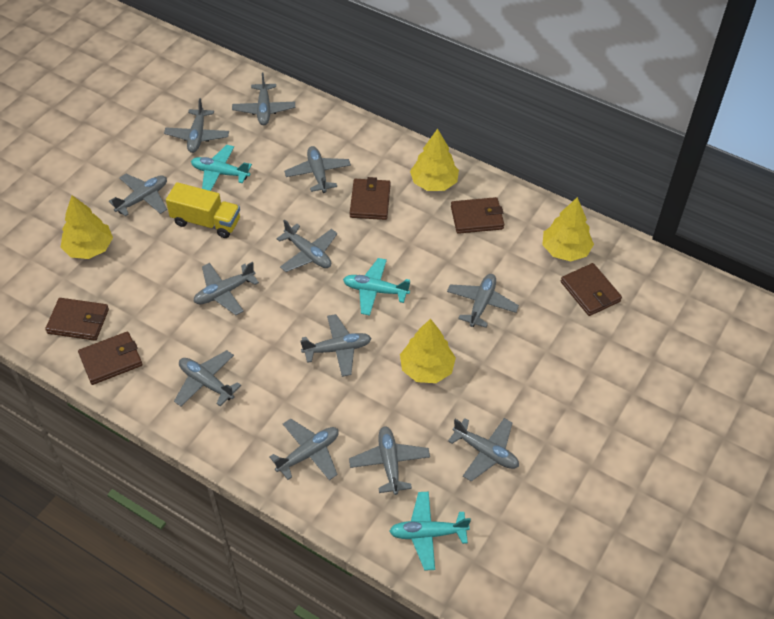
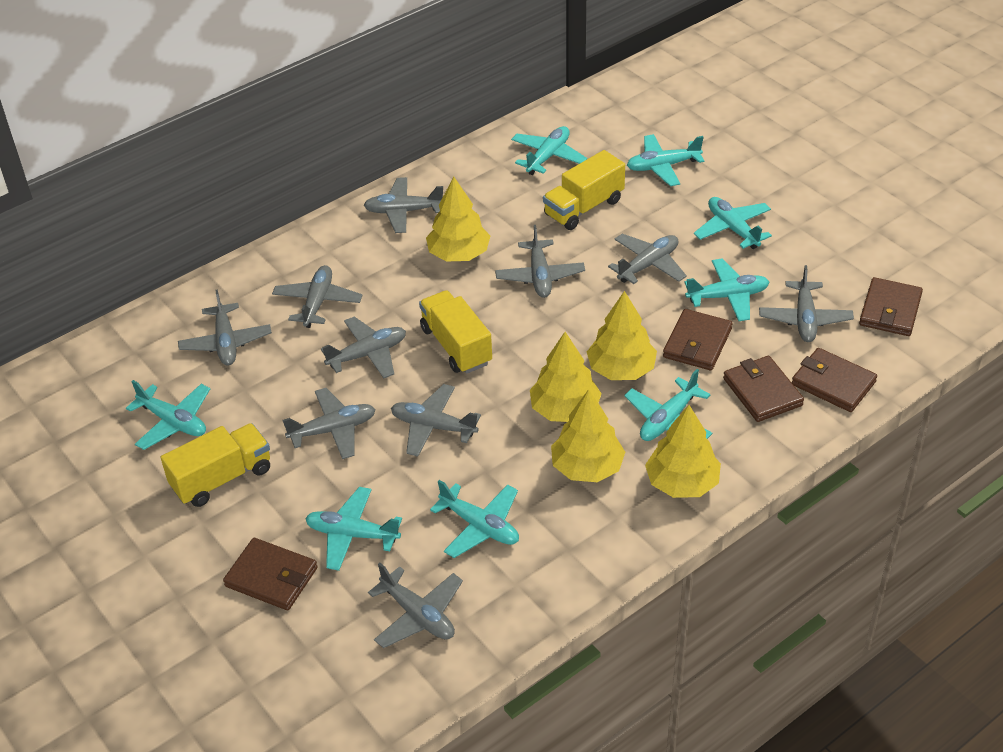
grey plane: 12 -> 10
turquoise plane: 3 -> 8
yellow tree: 4 -> 5
yellow truck: 1 -> 3

